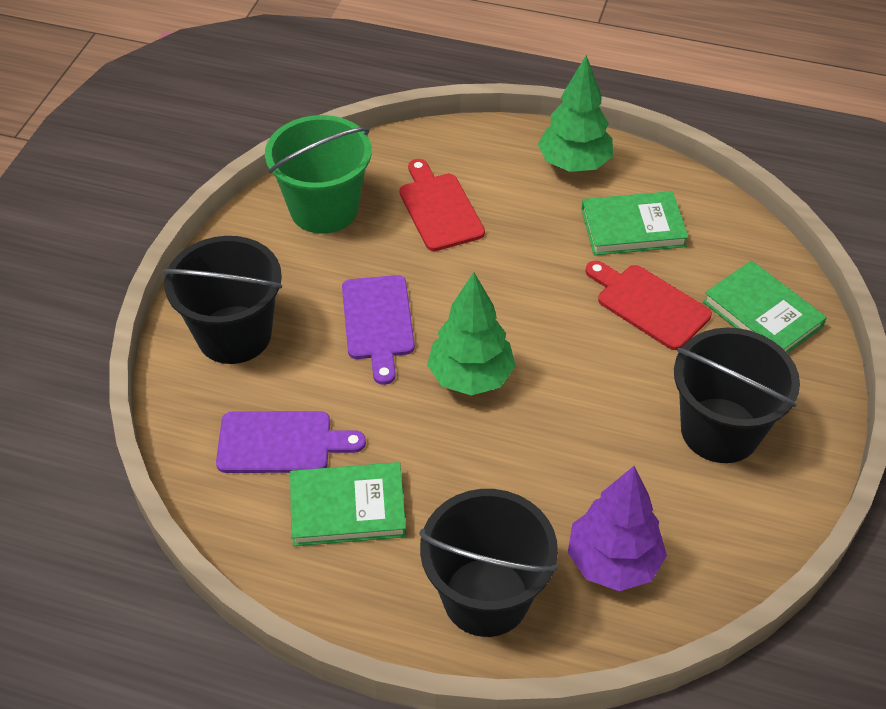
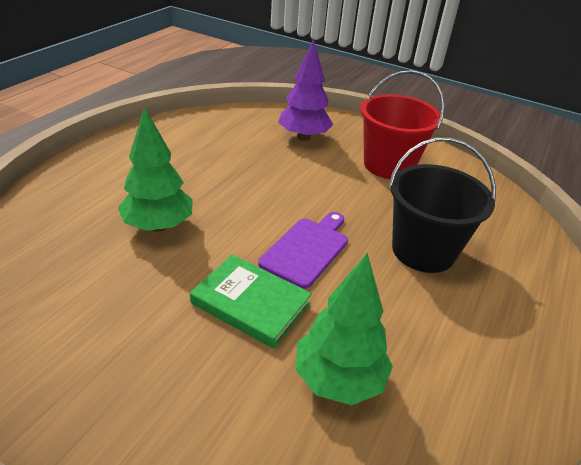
black bucket: 3 -> 1
green book: 3 -> 1
green bucket: 1 -> 0
purple cutting board: 2 -> 1
red bucket: 0 -> 1
red cutting board: 2 -> 0

